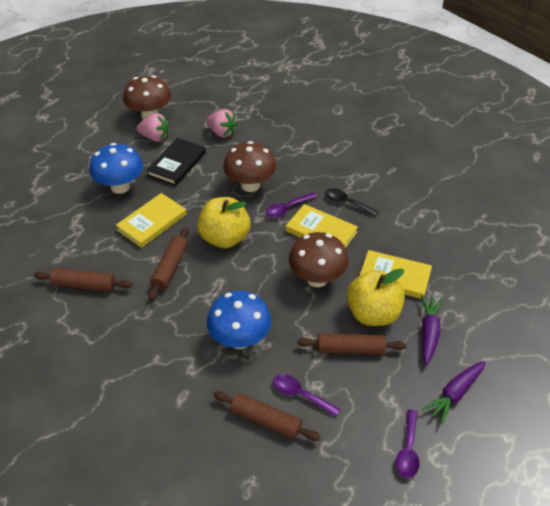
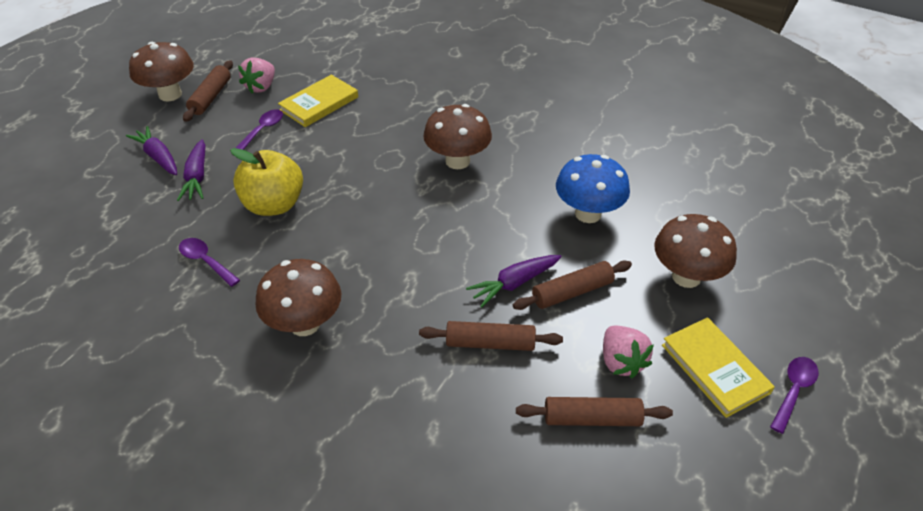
black book: 1 -> 0
black spoon: 1 -> 0
blue mushroom: 2 -> 1
brown mushroom: 3 -> 4
purple carrot: 2 -> 3
yellow apple: 2 -> 1
yellow book: 3 -> 2

